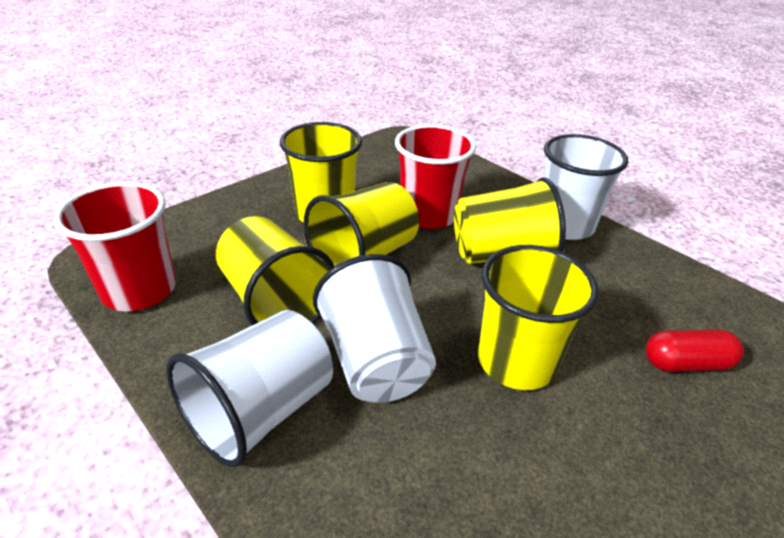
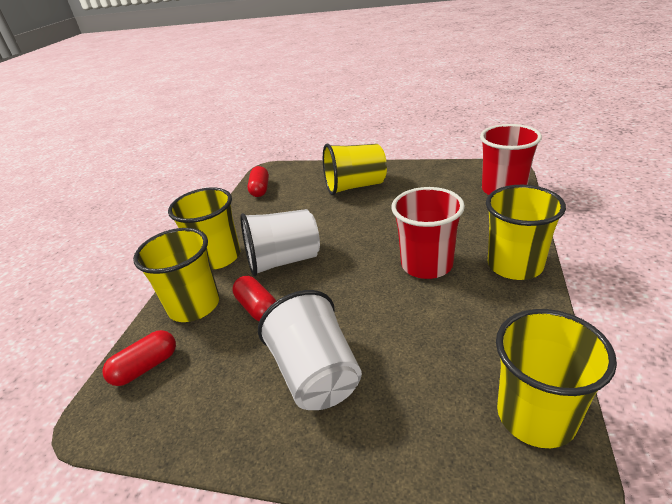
red capsule: 1 -> 3
white cup: 3 -> 2

